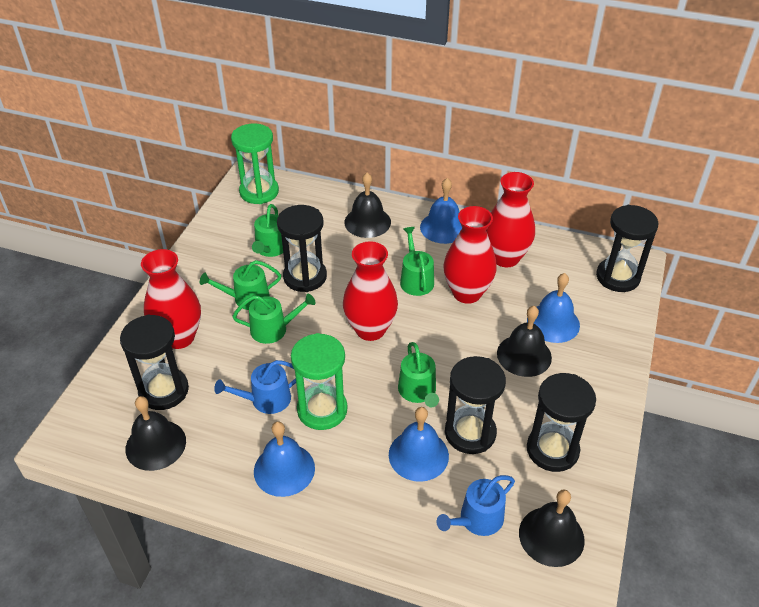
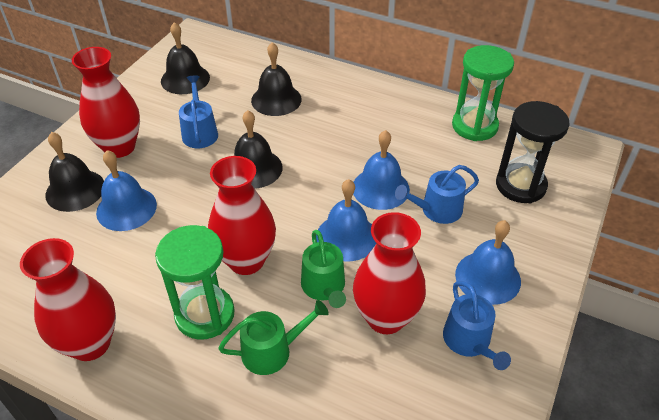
black hourglass: 5 -> 1
blue watering can: 2 -> 3
green watering can: 5 -> 2

